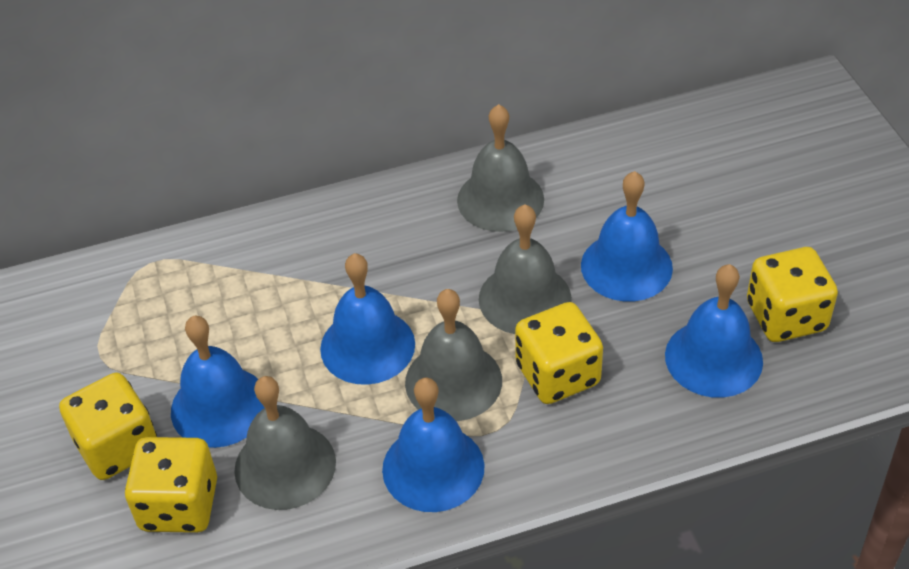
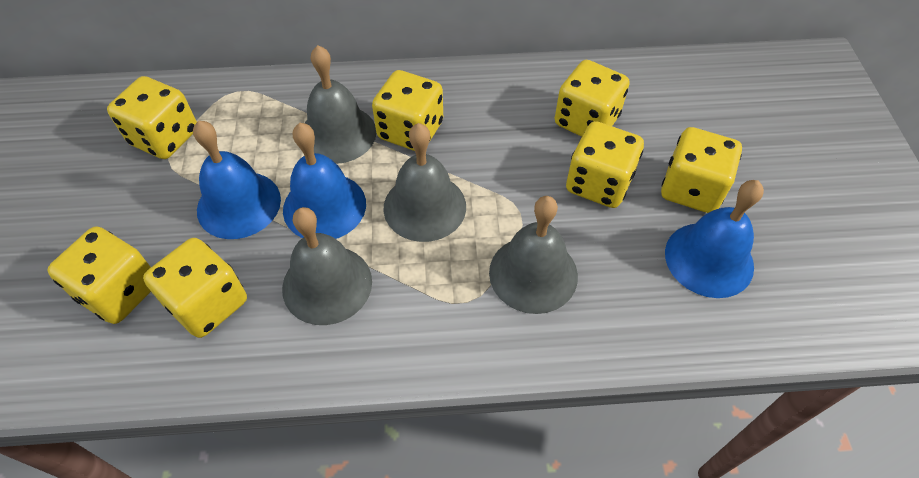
blue bell: 5 -> 3
yellow dice: 4 -> 7

